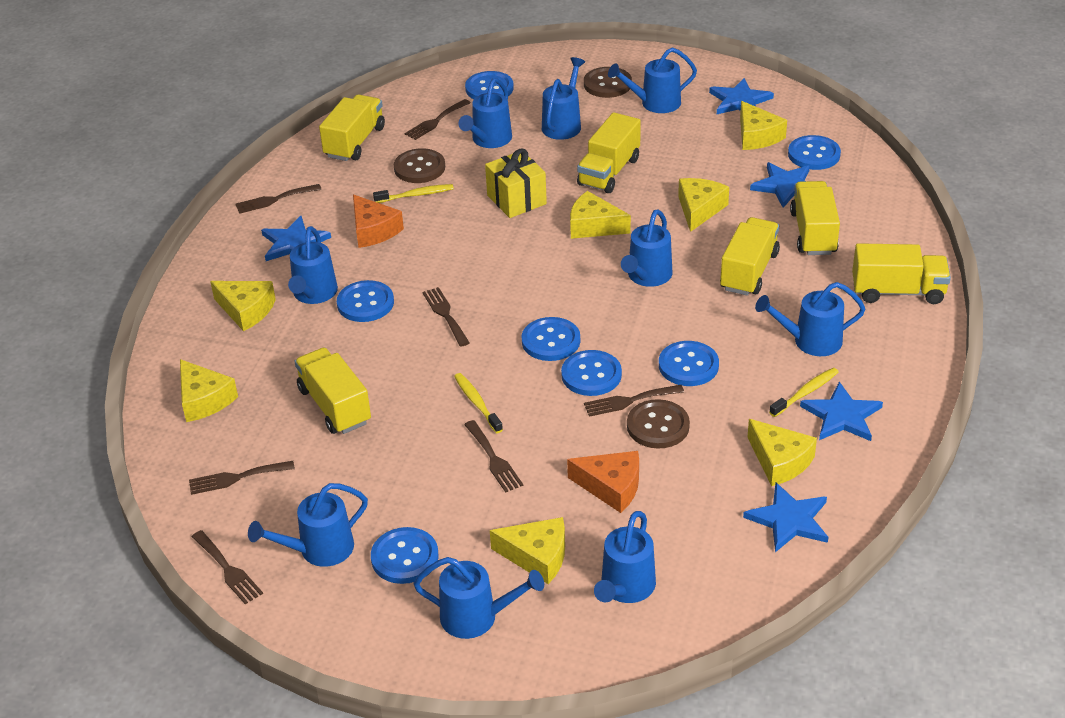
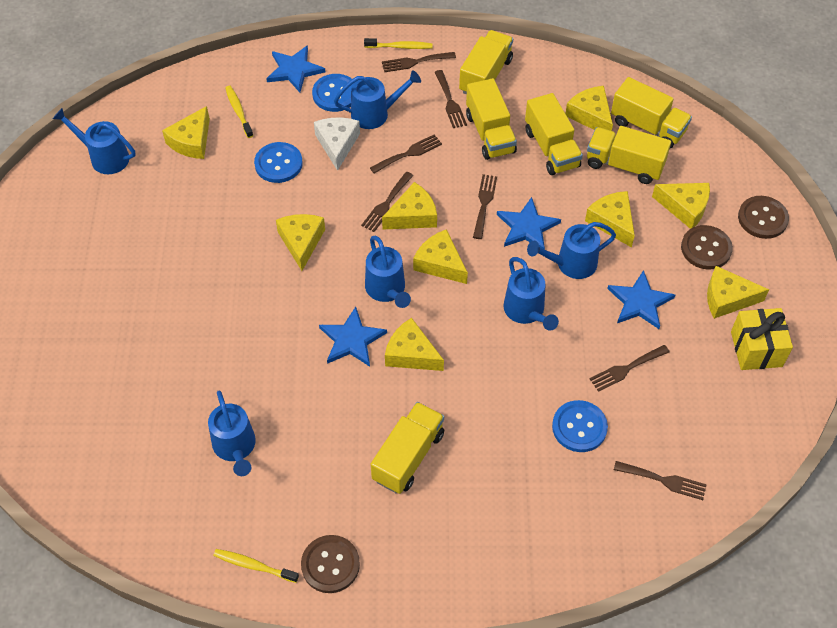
blue button: 7 -> 3
blue star: 5 -> 4
blue watering can: 9 -> 6
orange cheese: 2 -> 0
white cheese: 0 -> 1
yellow cheese: 7 -> 9

